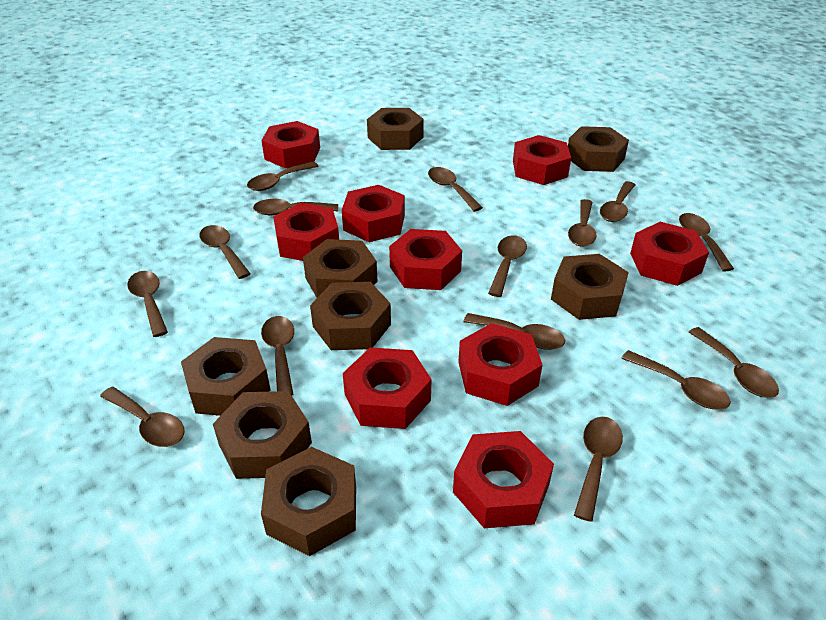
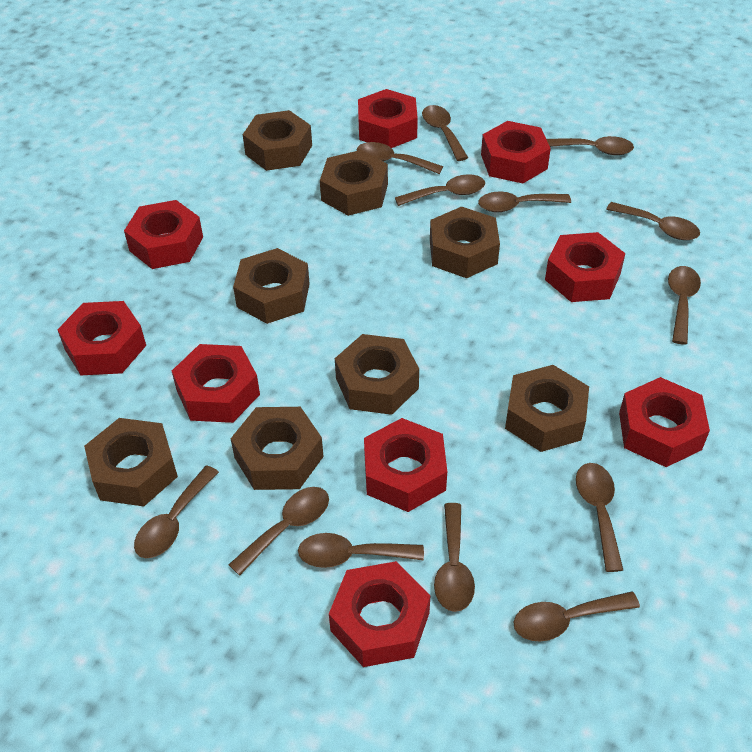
brown spoon: 15 -> 13

